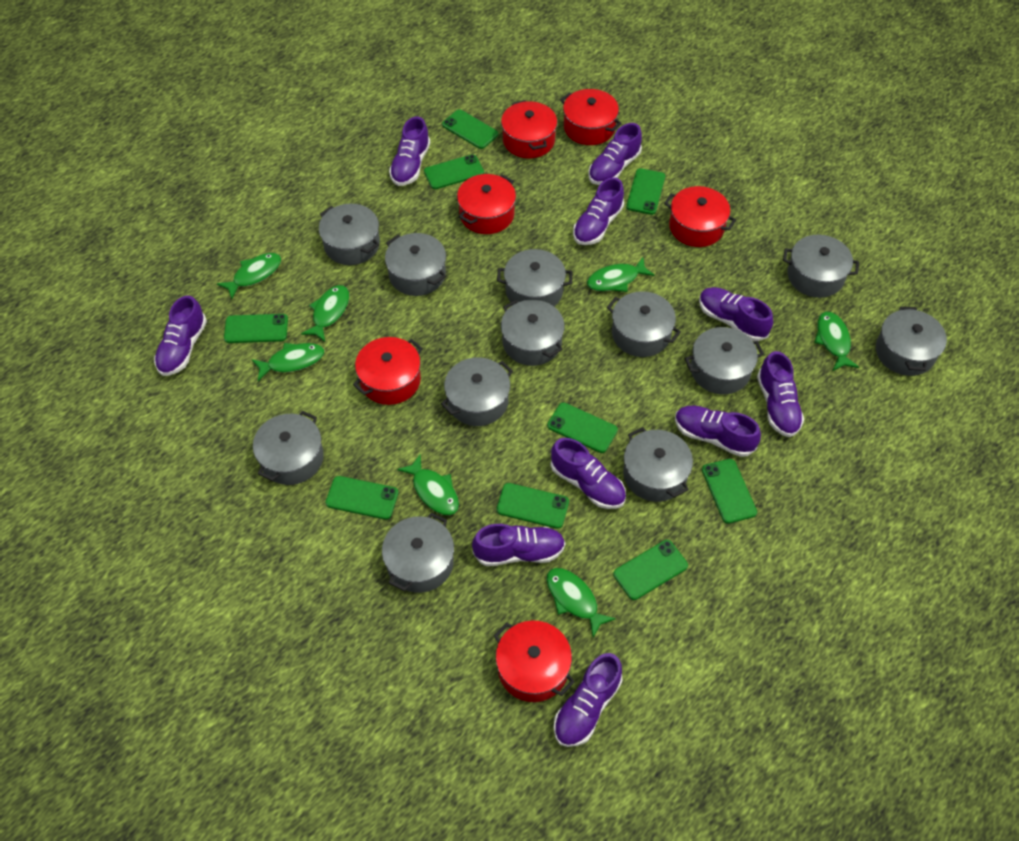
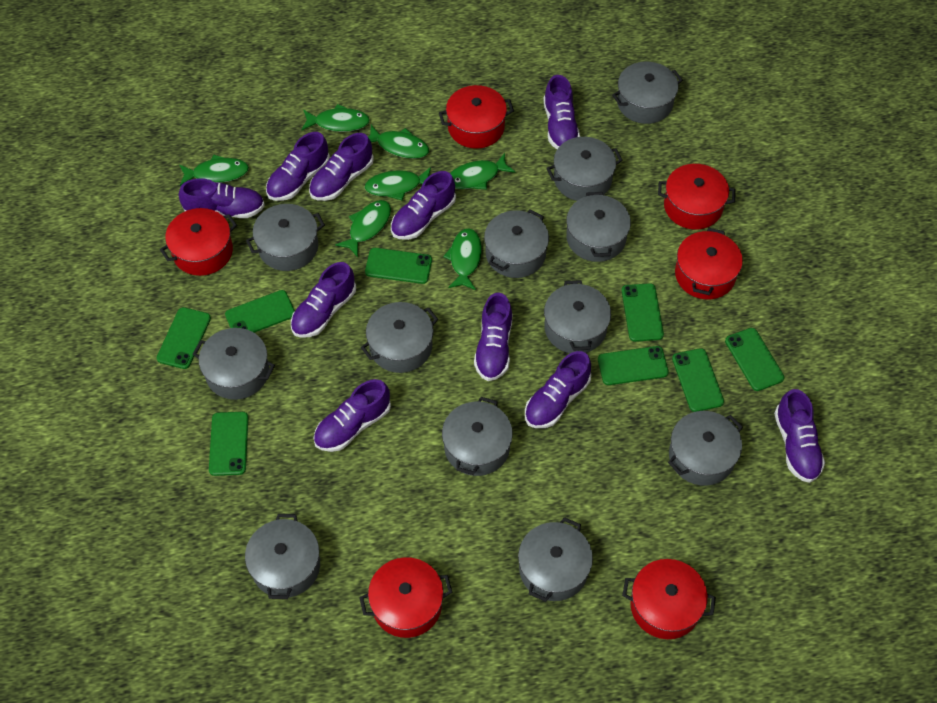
green phone: 9 -> 8

